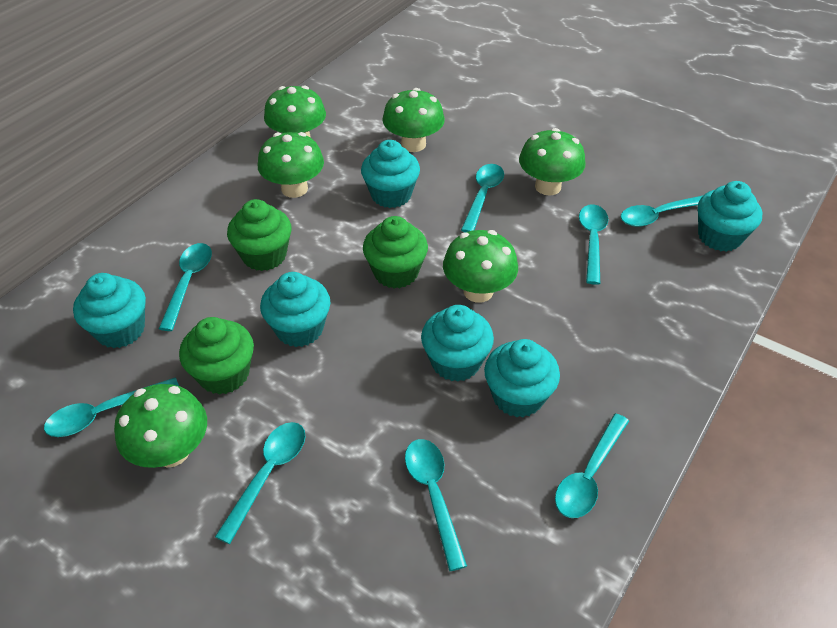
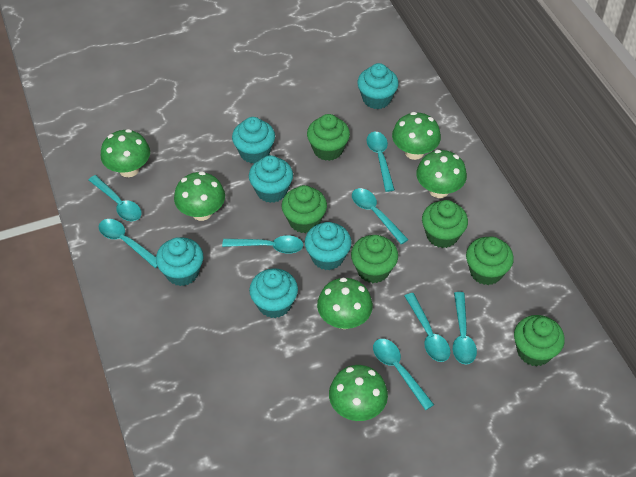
green cupcake: 3 -> 6

